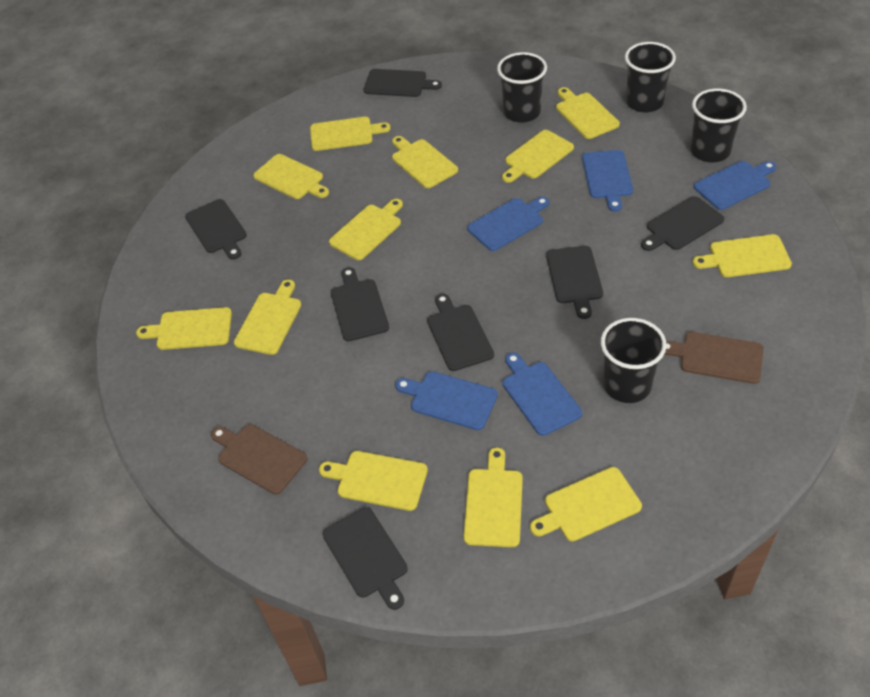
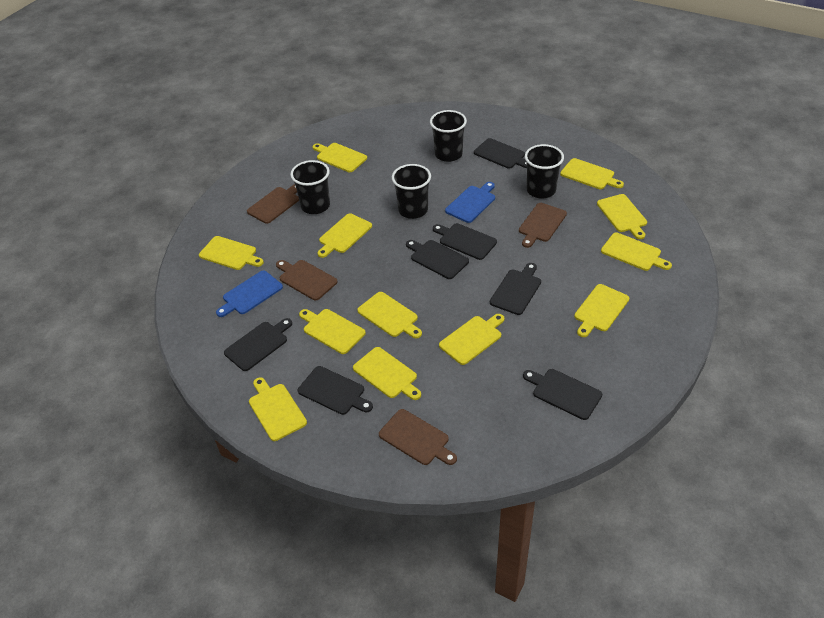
blue cutting board: 5 -> 2
brown cutting board: 2 -> 4

